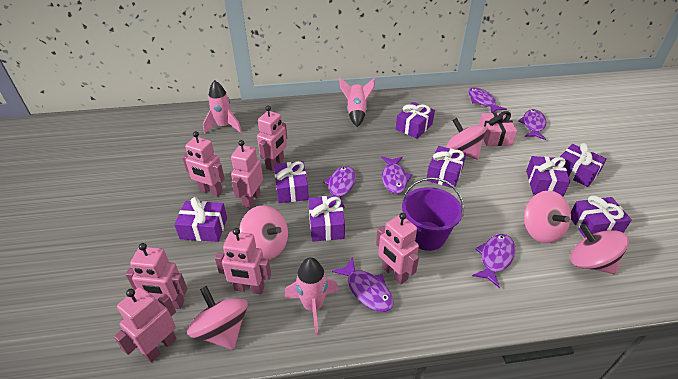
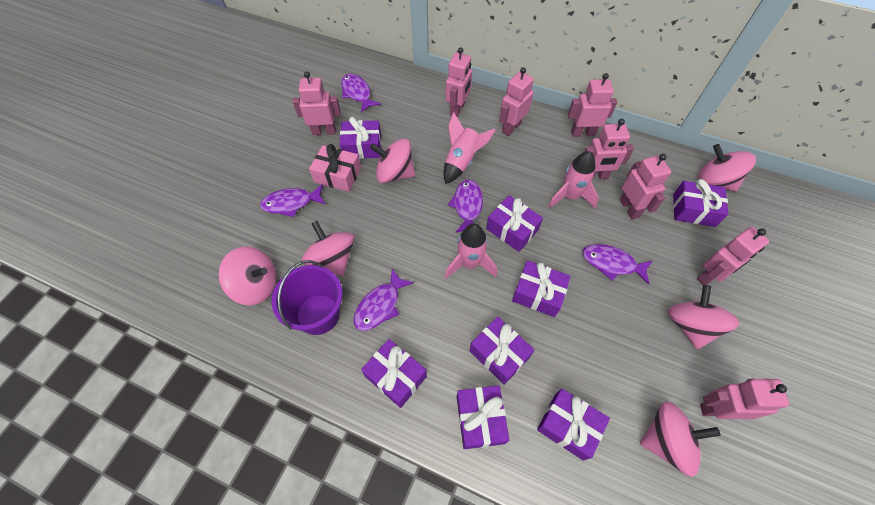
pink robot: 7 -> 8
pink spinning top: 5 -> 6
purple fish: 6 -> 5

